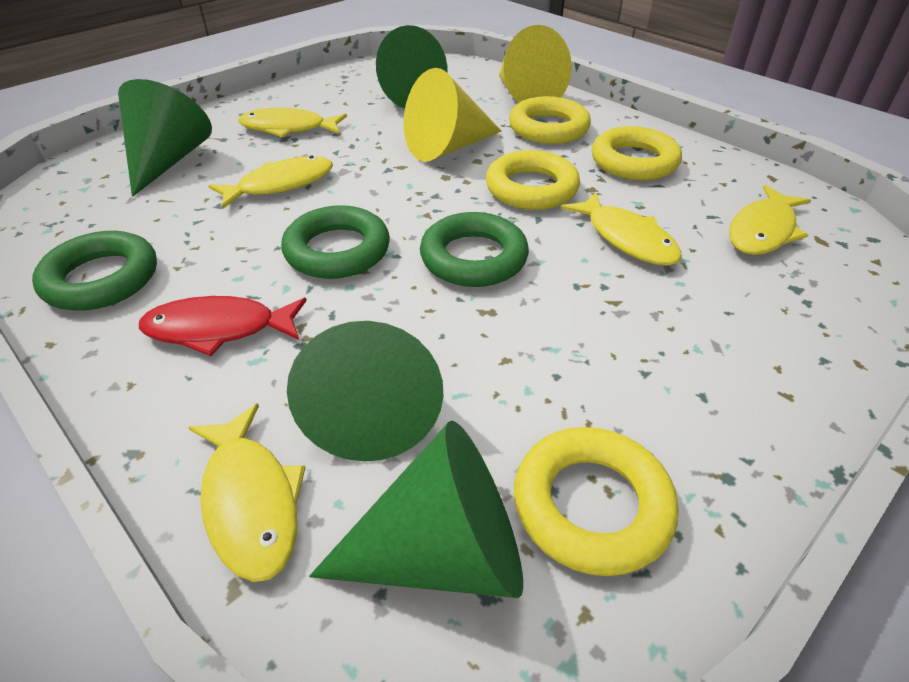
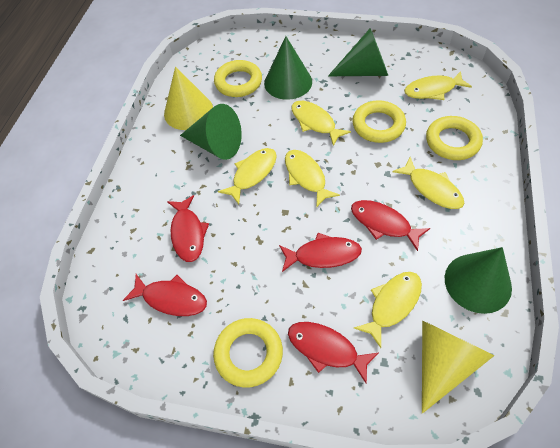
green ring: 3 -> 0
red fish: 1 -> 5
yellow fish: 5 -> 6

